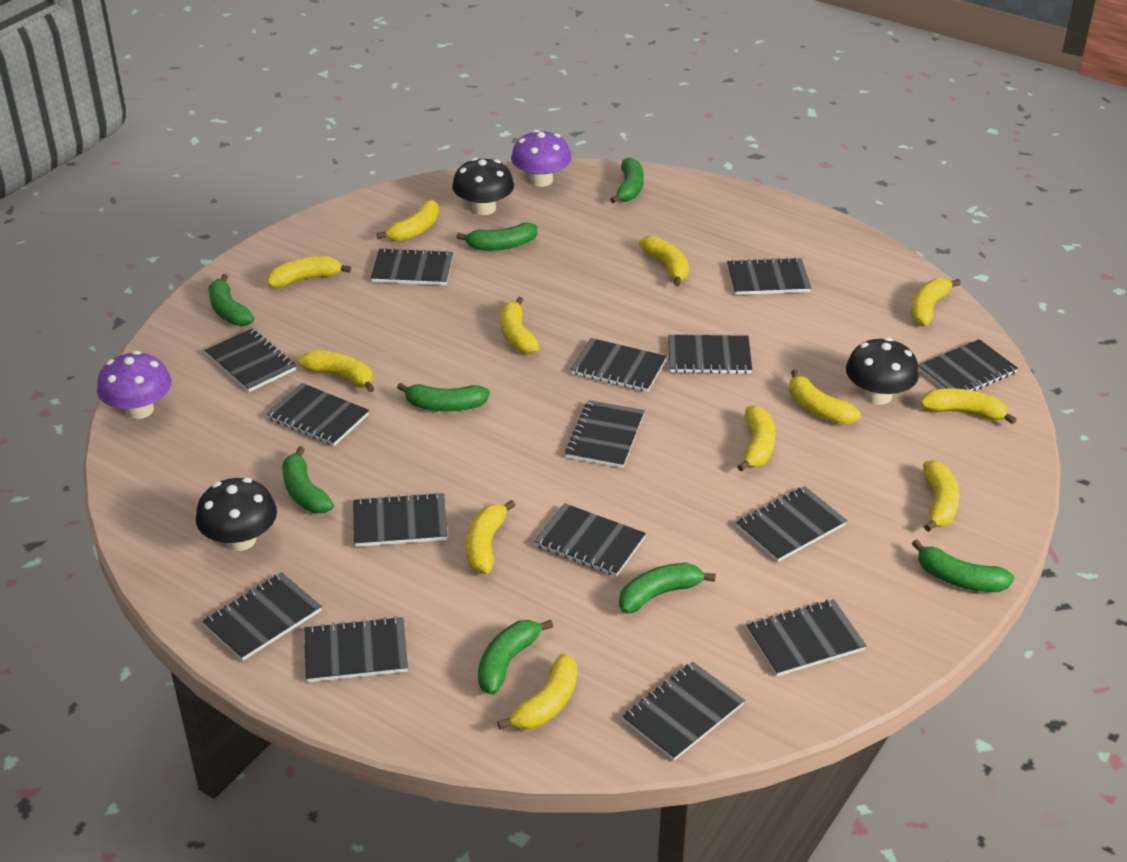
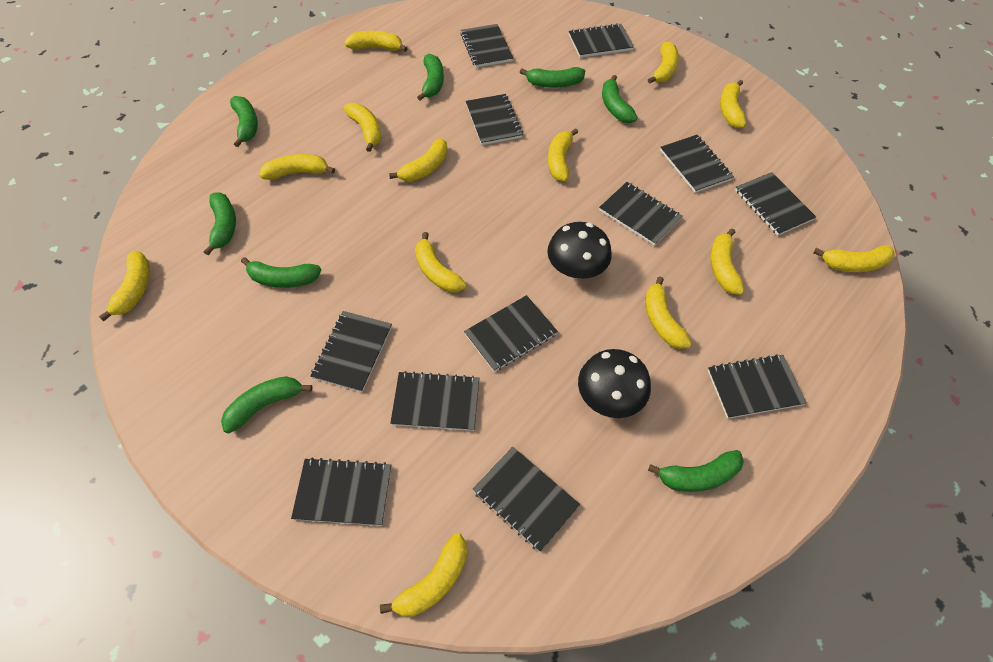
black mushroom: 3 -> 2
black notebook: 15 -> 12
purple mushroom: 2 -> 0
yellow banana: 12 -> 13

